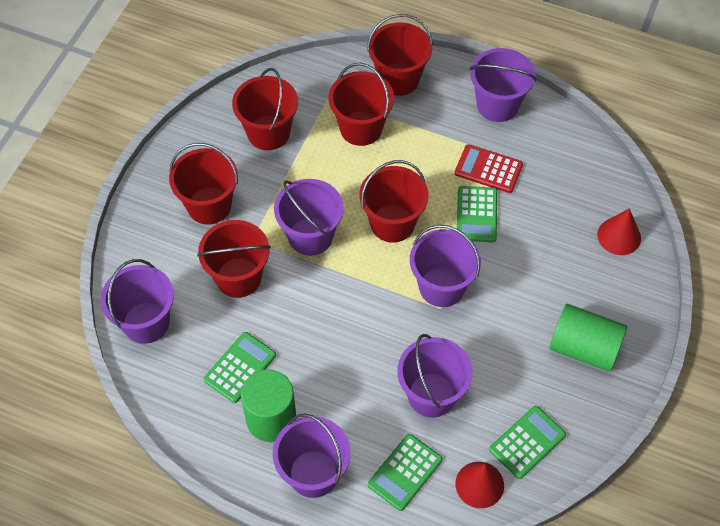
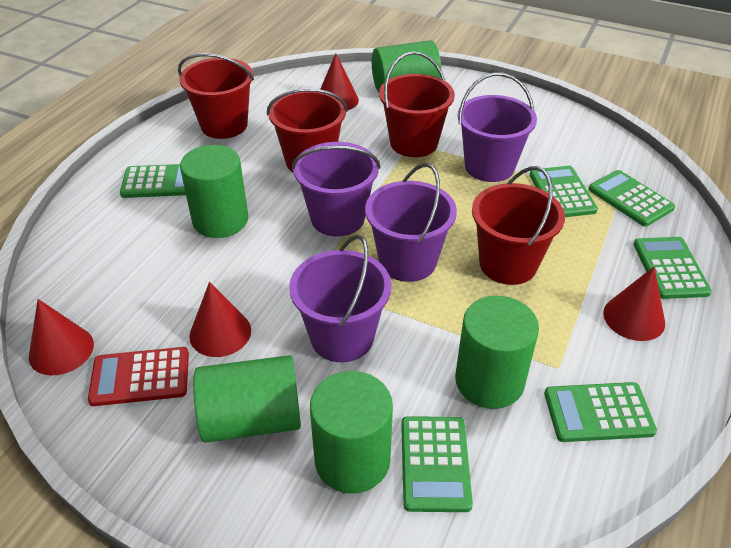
green calculator: 4 -> 6
green cylinder: 2 -> 5
purple bucket: 6 -> 4
red bucket: 6 -> 4
red cone: 2 -> 4

